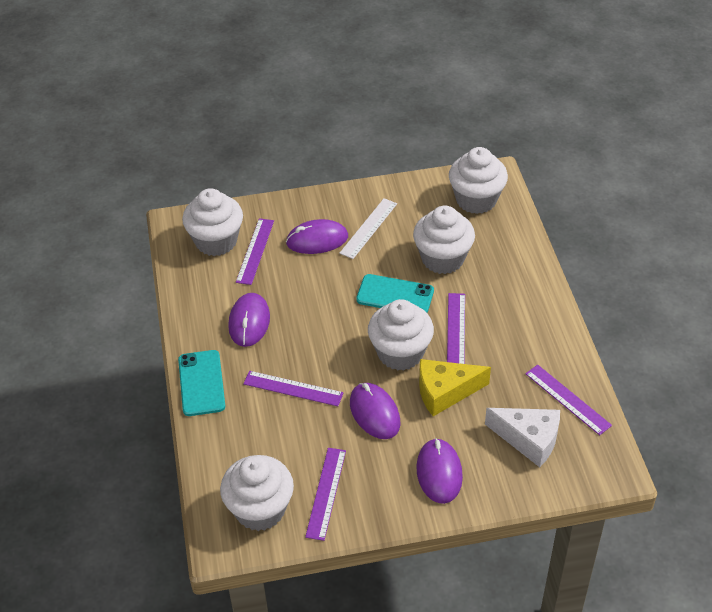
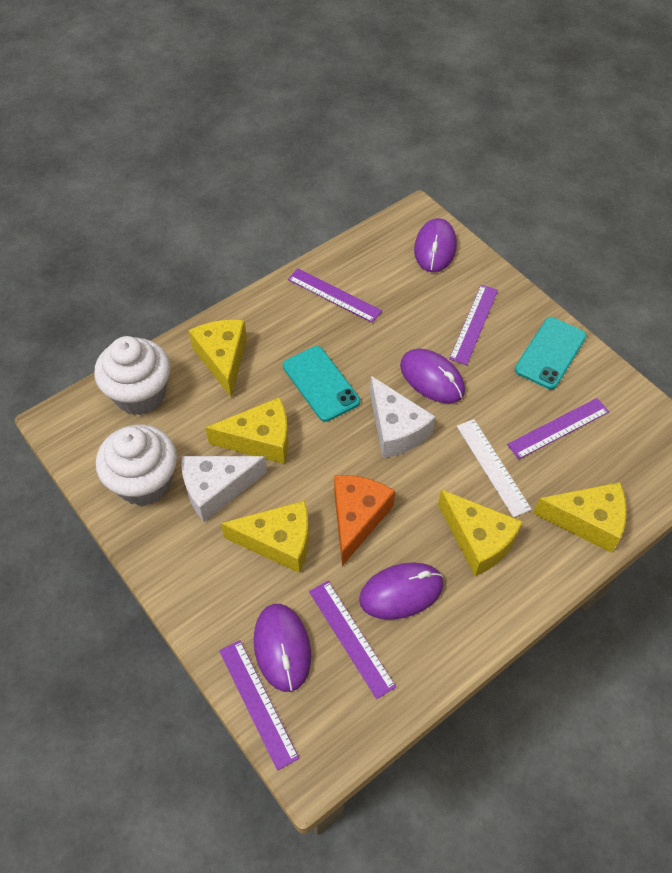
orange cheese: 0 -> 1
white cheese: 1 -> 2
white cupcake: 5 -> 2
yellow cheese: 1 -> 5

